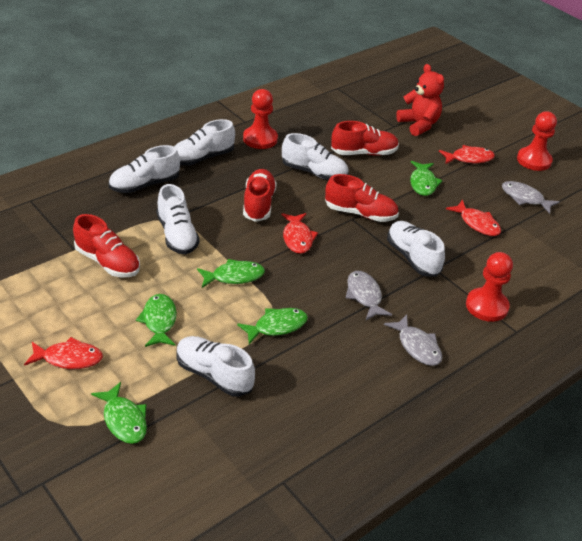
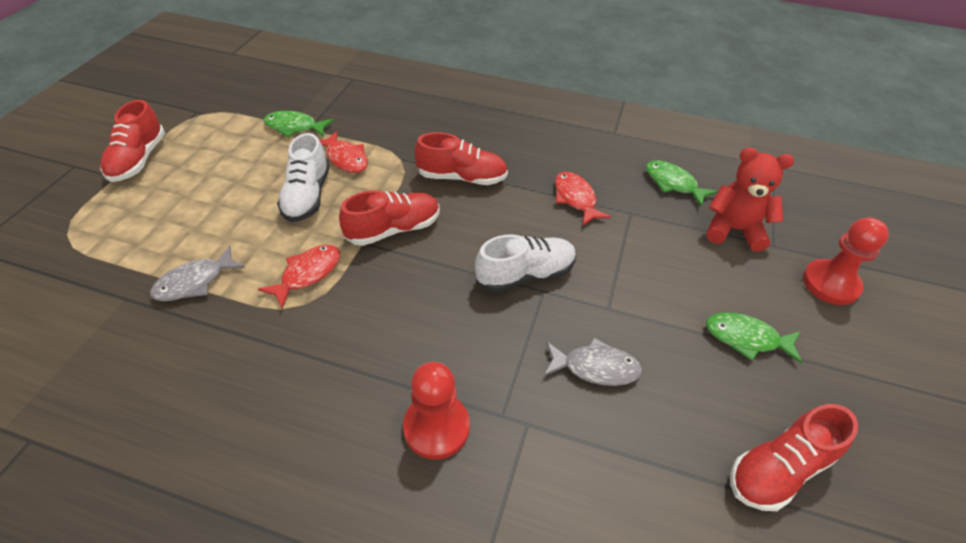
green fish: 5 -> 3
grey fish: 3 -> 2
red fish: 4 -> 3
red pawn: 3 -> 2
white shoe: 6 -> 2

